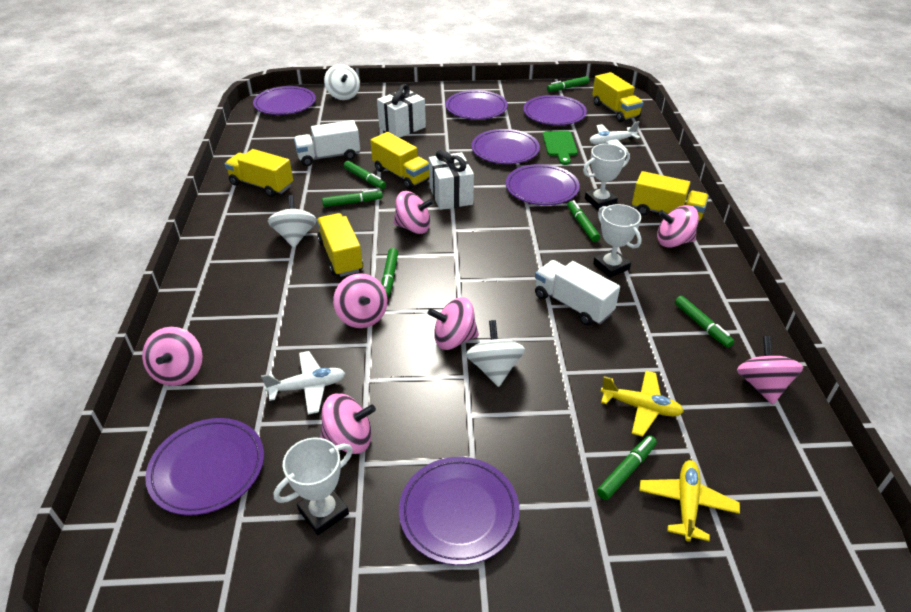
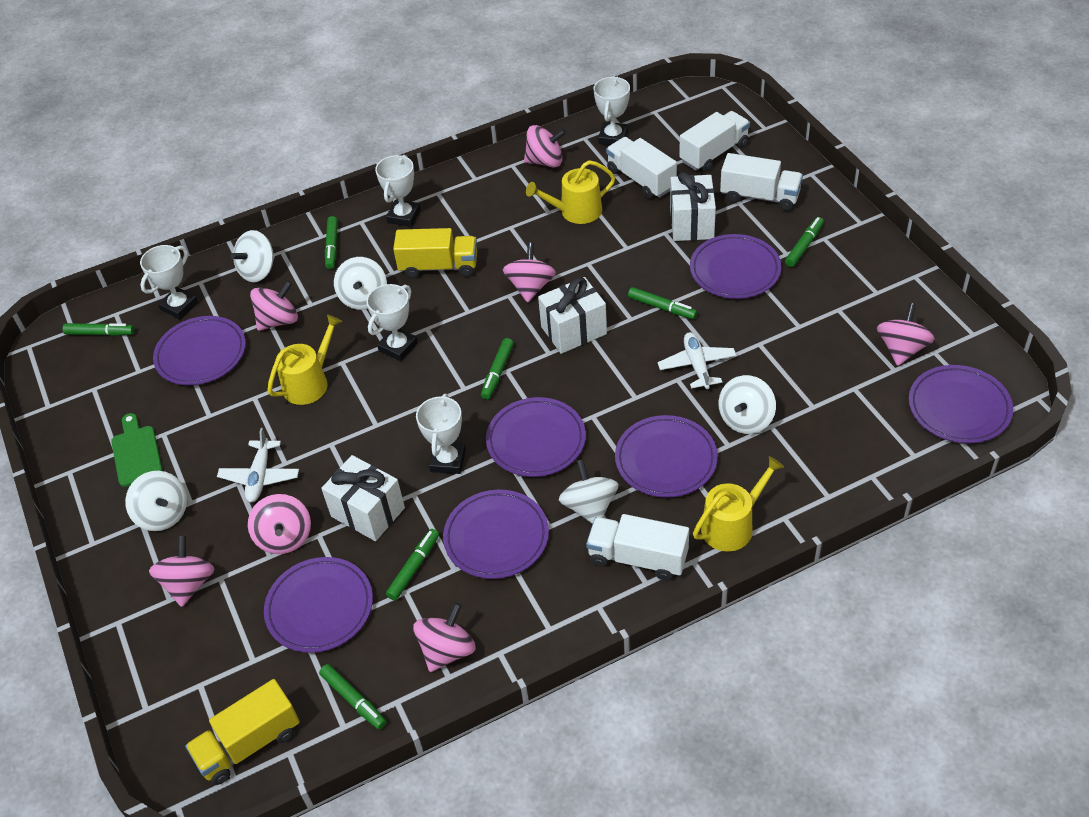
white gift: 2 -> 3
white spinning top: 3 -> 5
white trophy: 3 -> 5
white truck: 2 -> 4
yellow plane: 2 -> 0
yellow truck: 5 -> 2
yellow watering can: 0 -> 3

